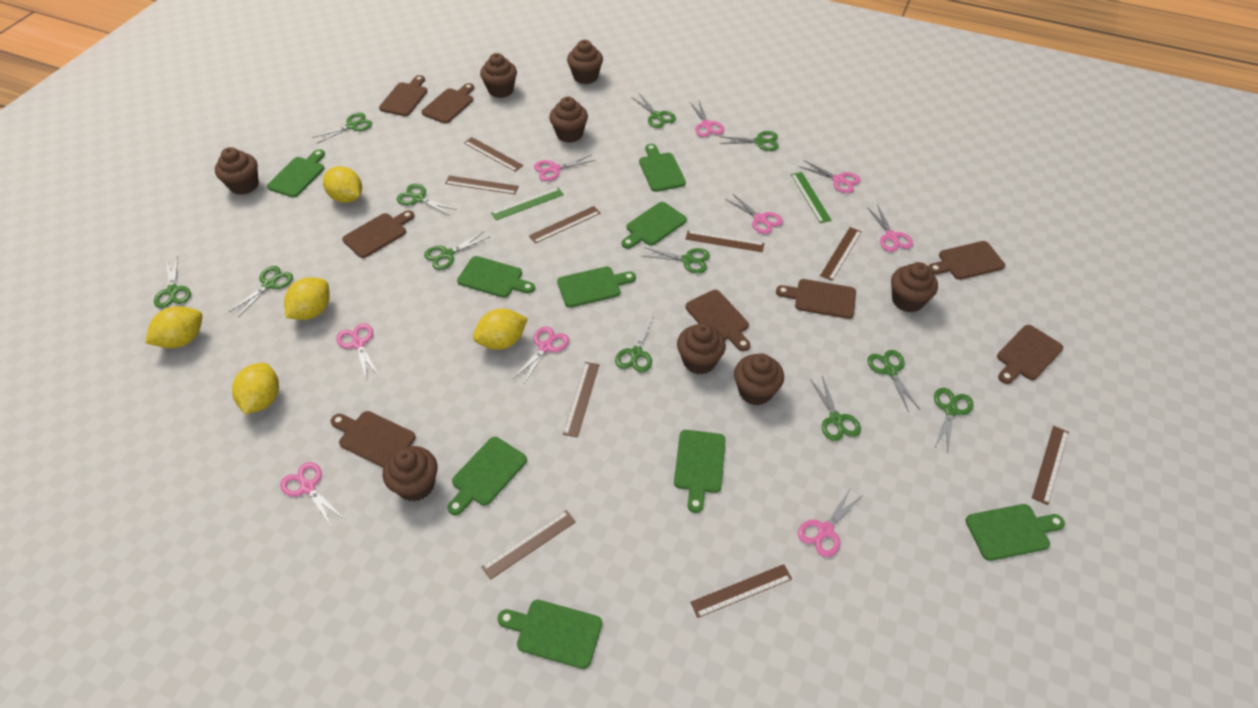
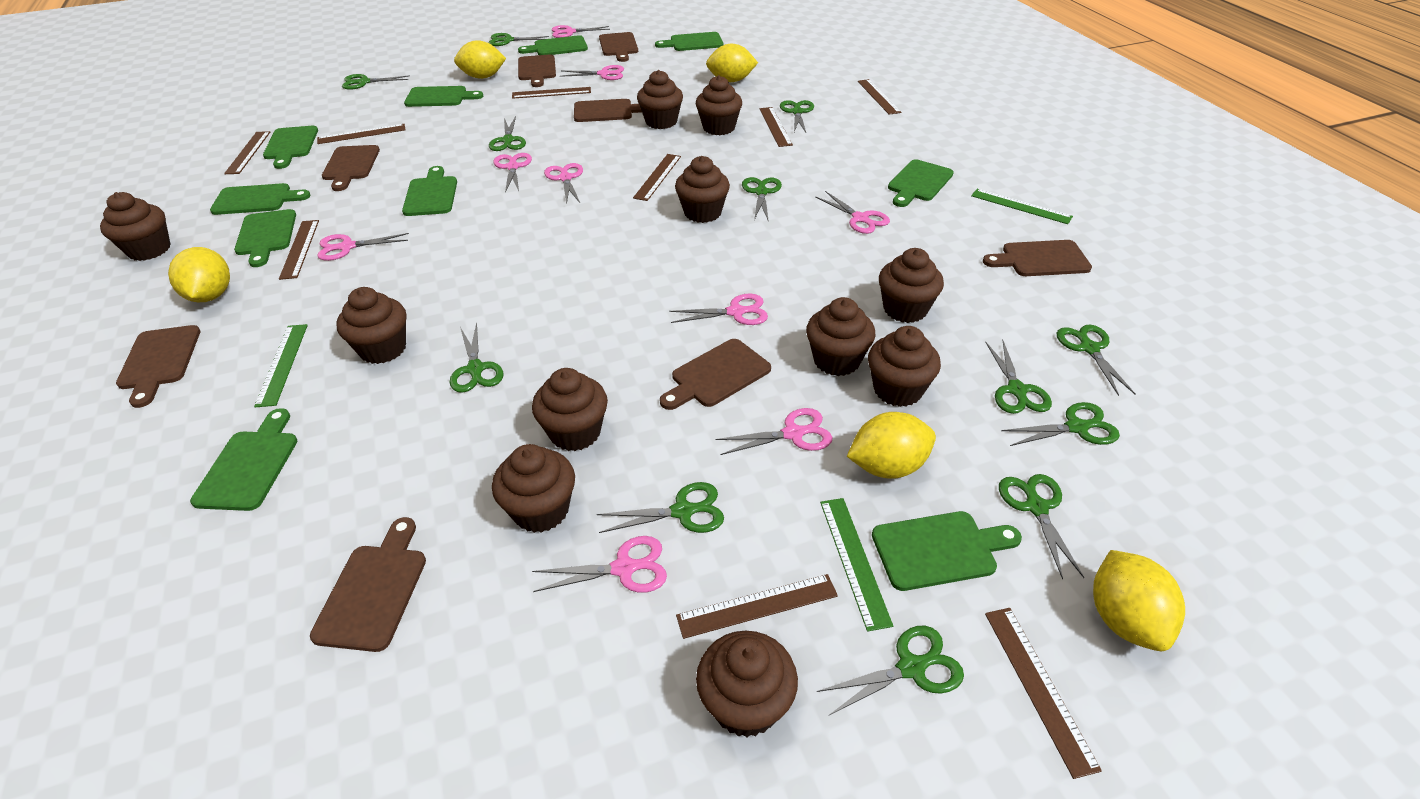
brown cupcake: 8 -> 11
green cutting board: 9 -> 10
green ruler: 2 -> 3

